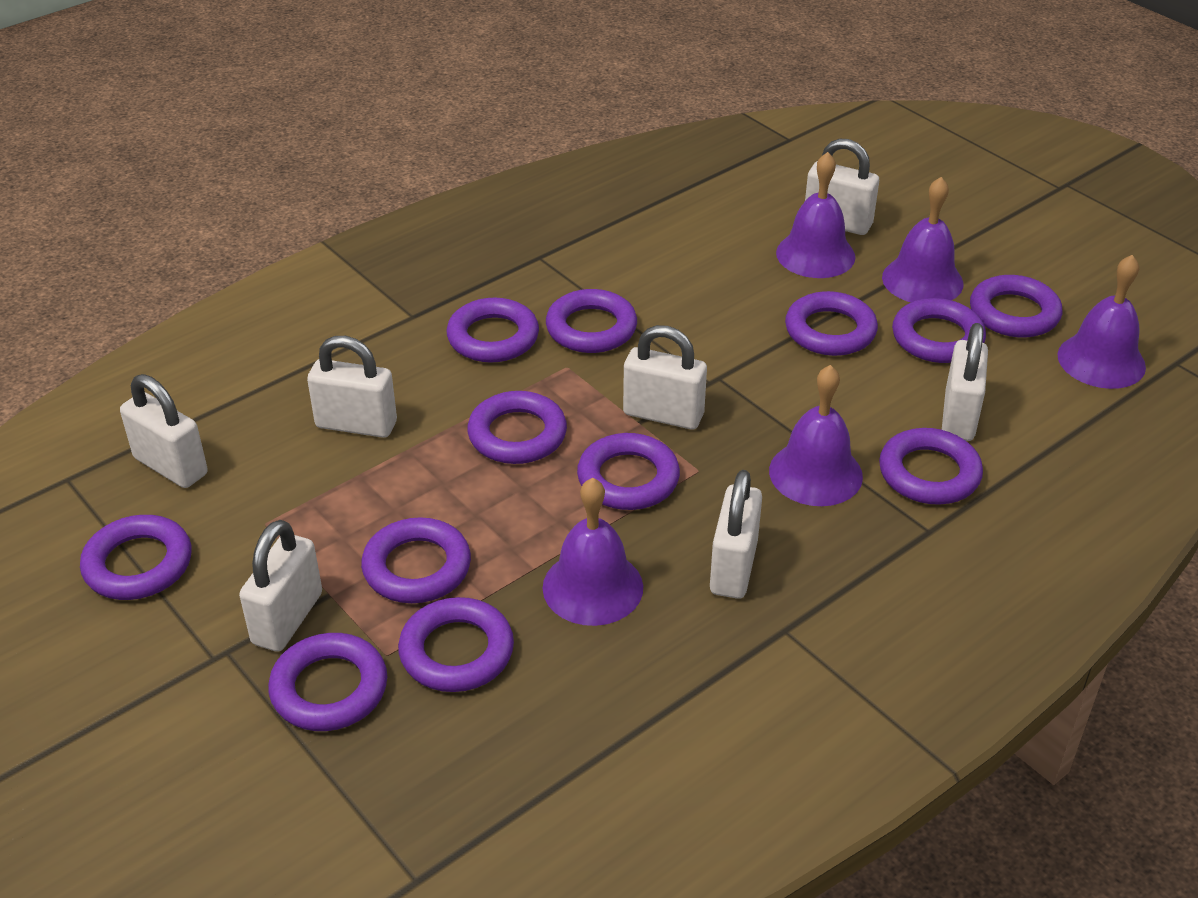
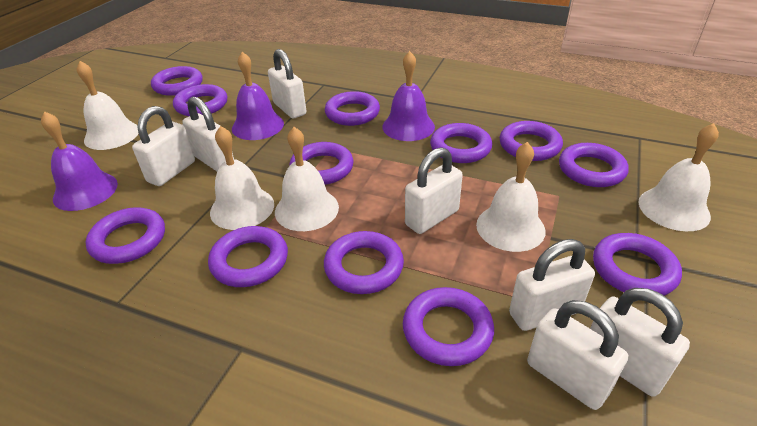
purple bell: 5 -> 3
white bell: 0 -> 5

